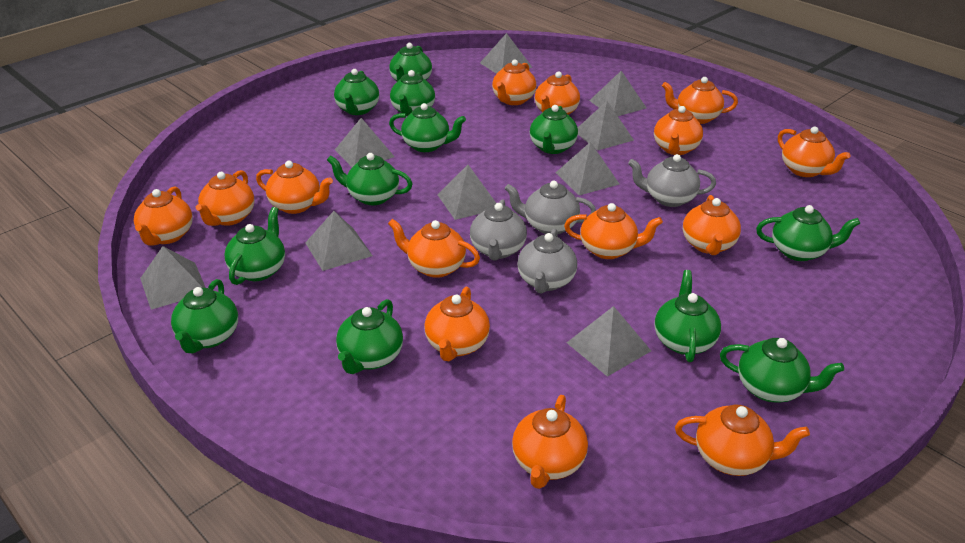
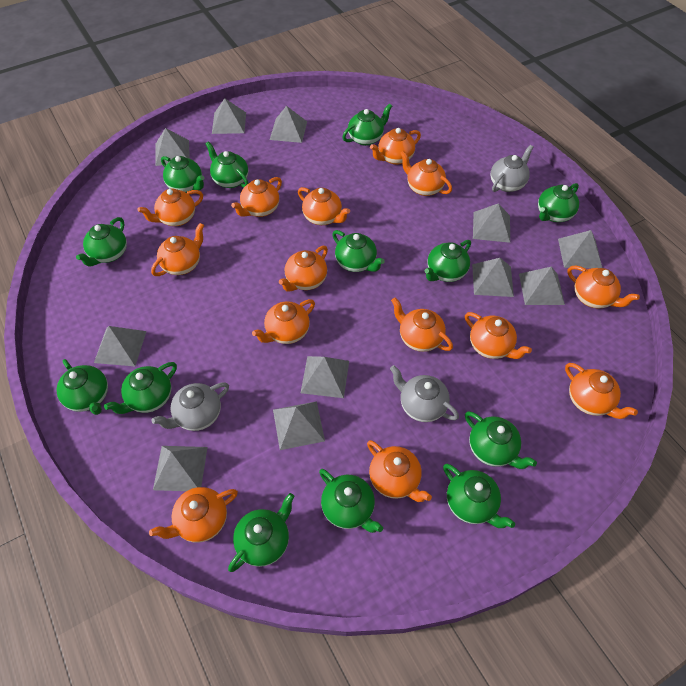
green teapot: 12 -> 13
grey pyramid: 9 -> 11
grey teapot: 4 -> 3

